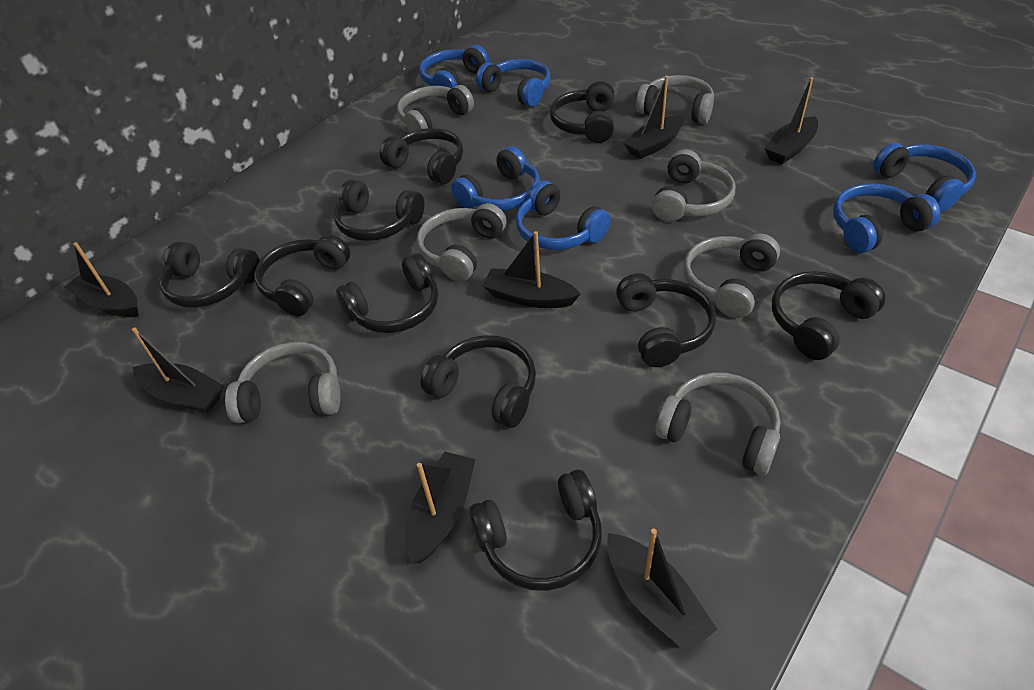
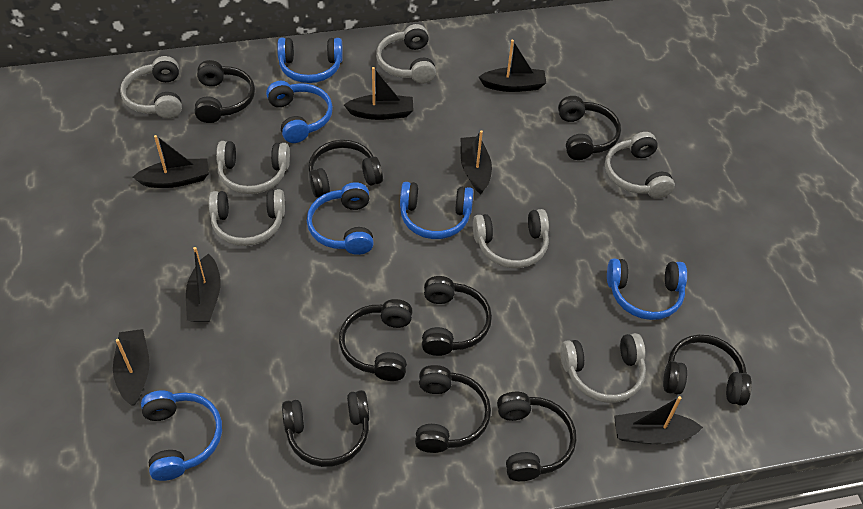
black headphones: 10 -> 9

